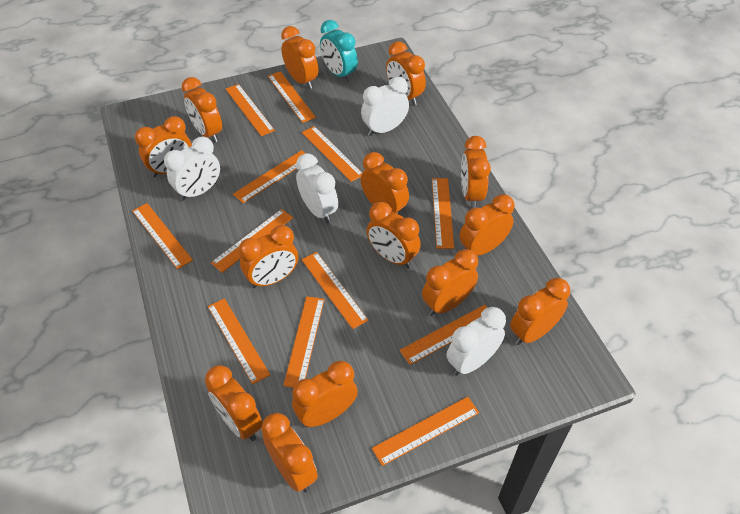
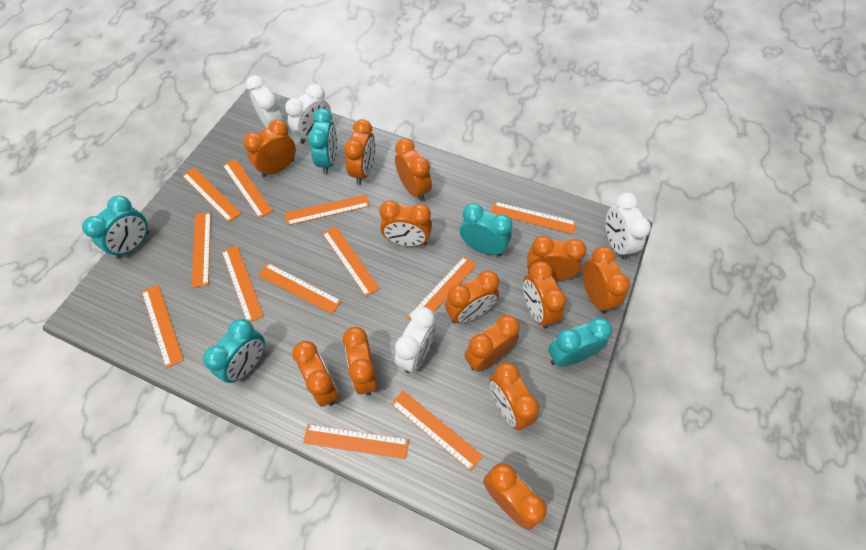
orange clock: 14 -> 13
turquoise clock: 1 -> 5

